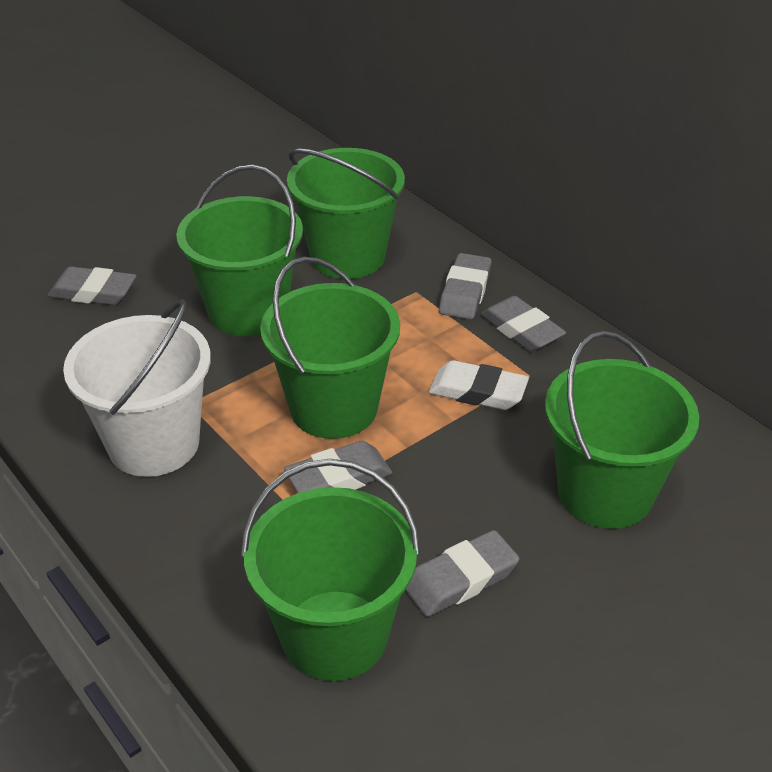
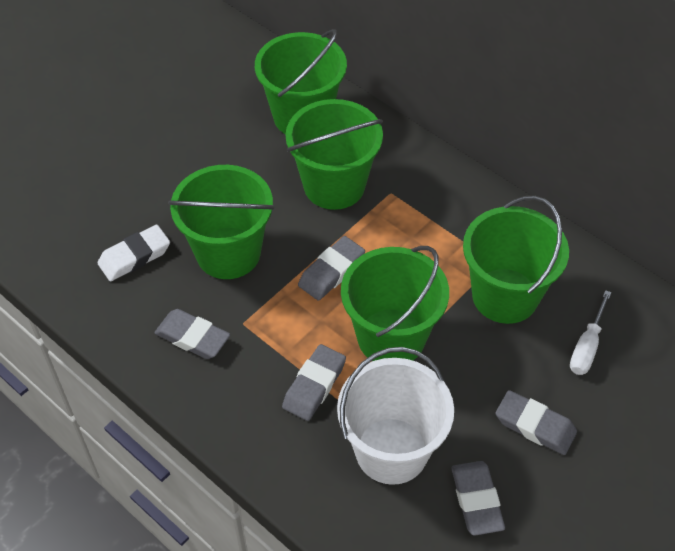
white screwdriver: 0 -> 1

